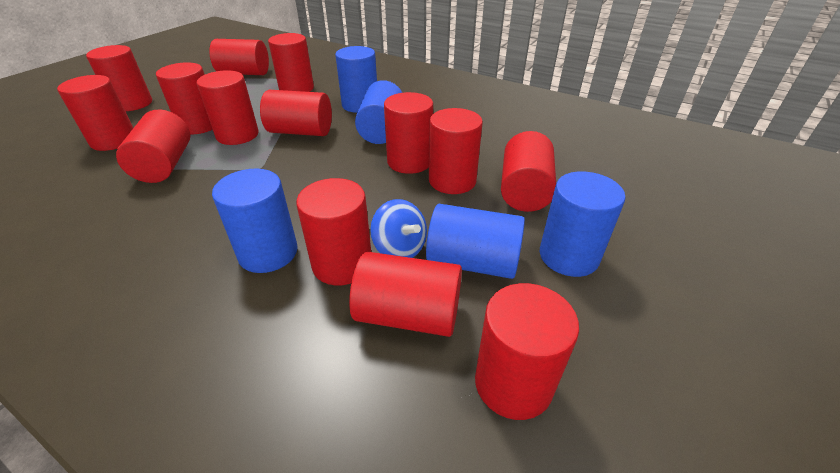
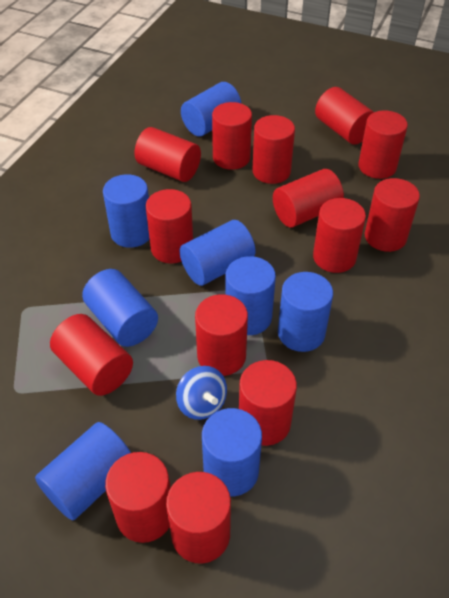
blue cylinder: 5 -> 8

